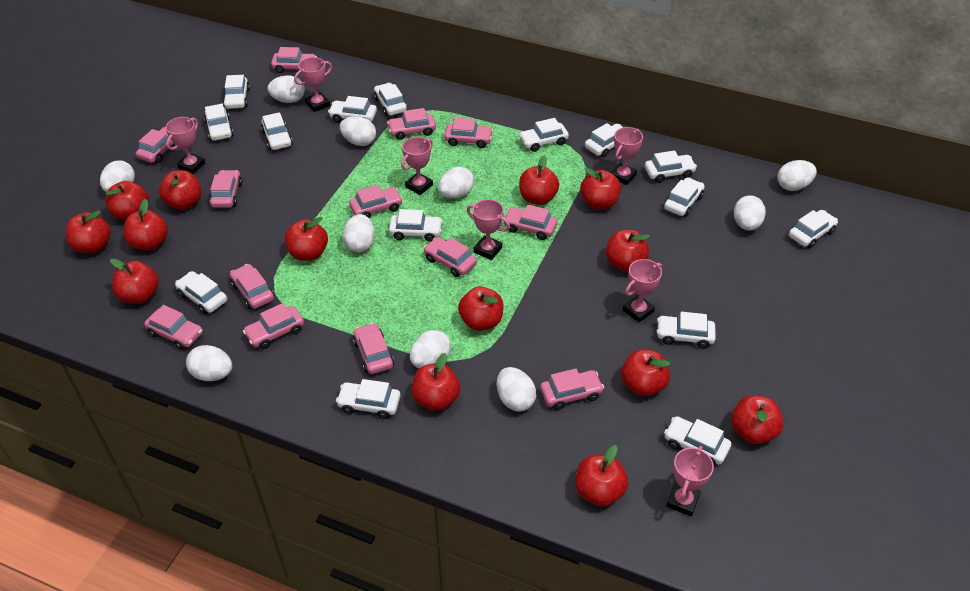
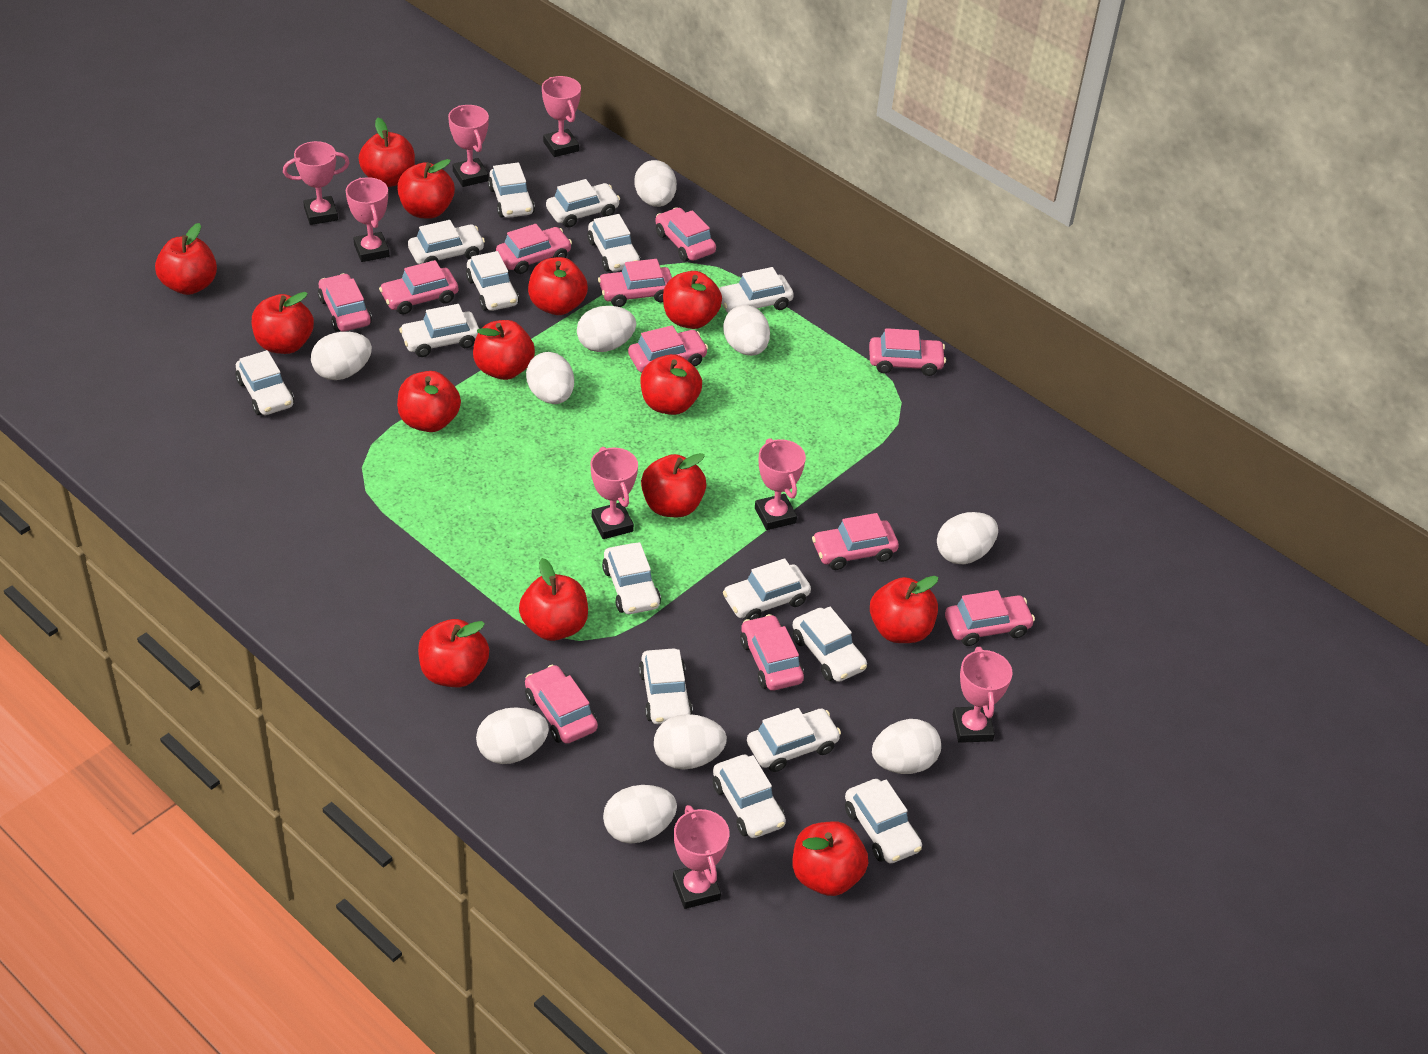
pink car: 13 -> 11
pink trophy: 7 -> 8

